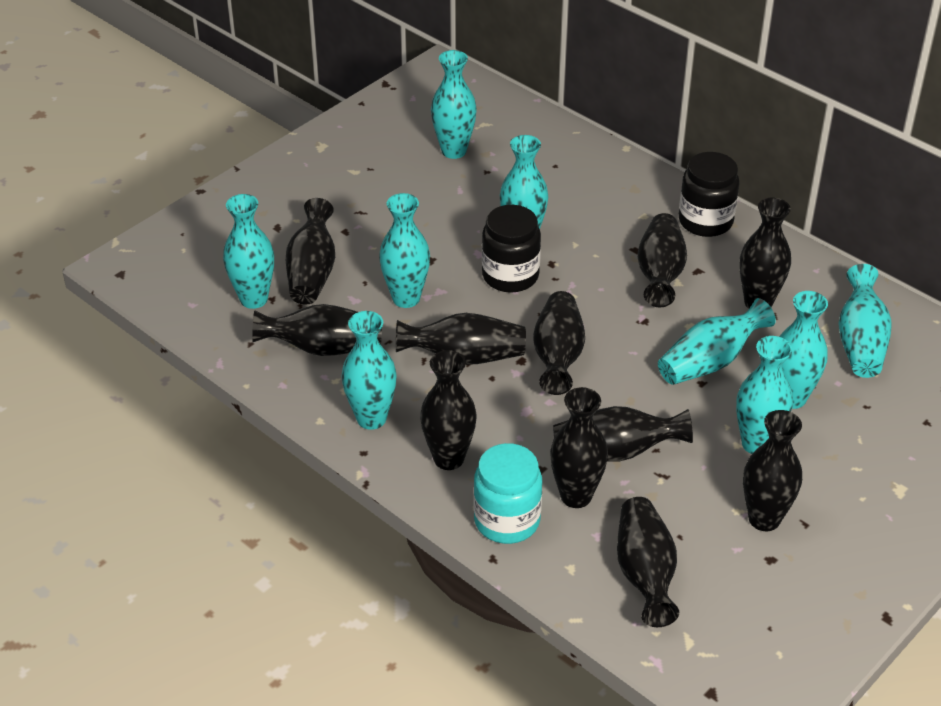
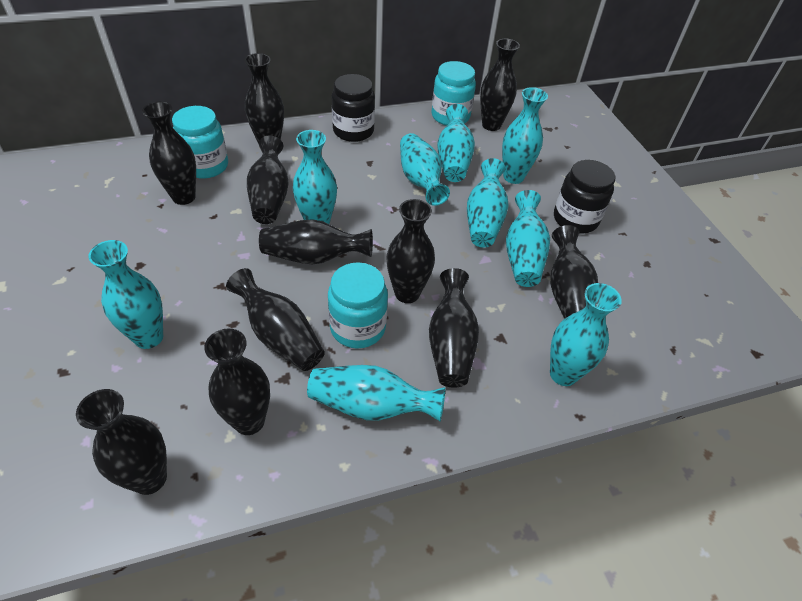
turquoise jar: 1 -> 3

